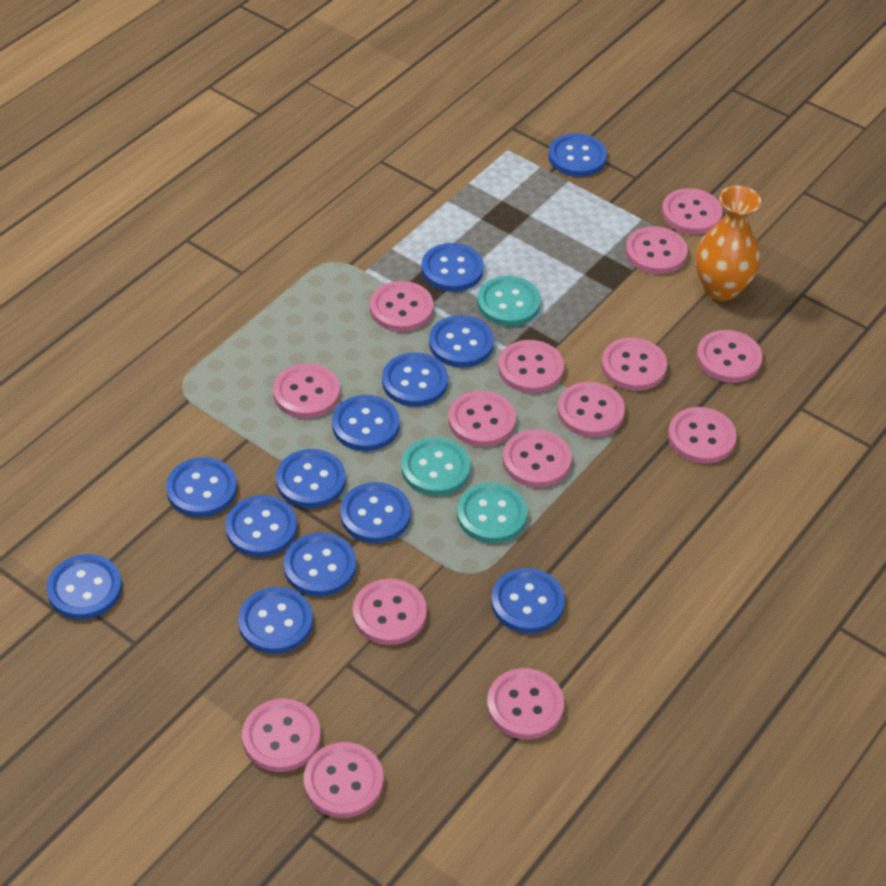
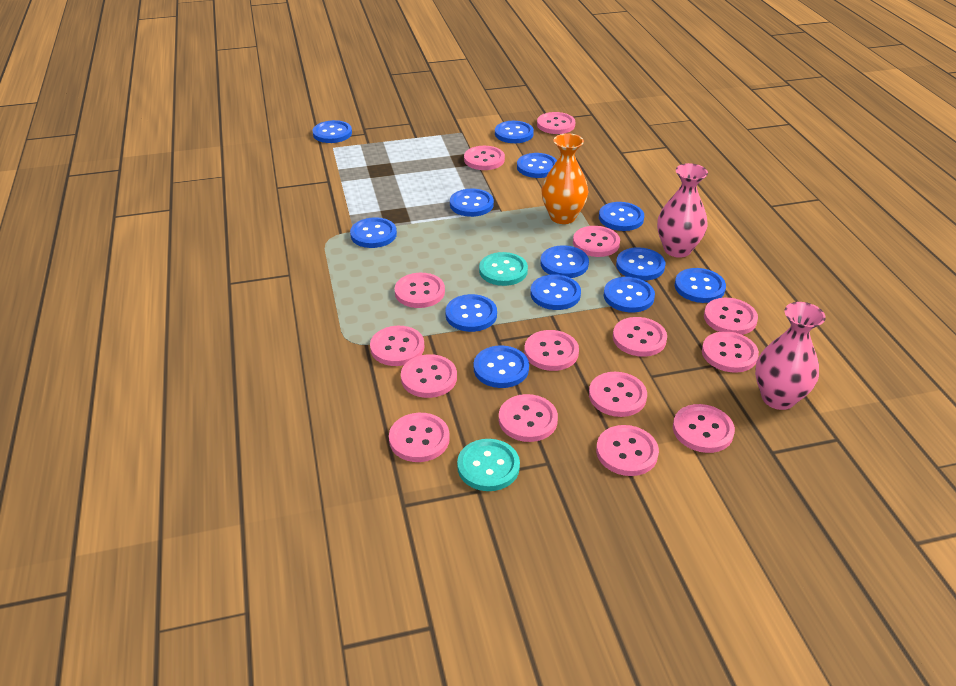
pink vase: 0 -> 2
turquoise button: 3 -> 2

